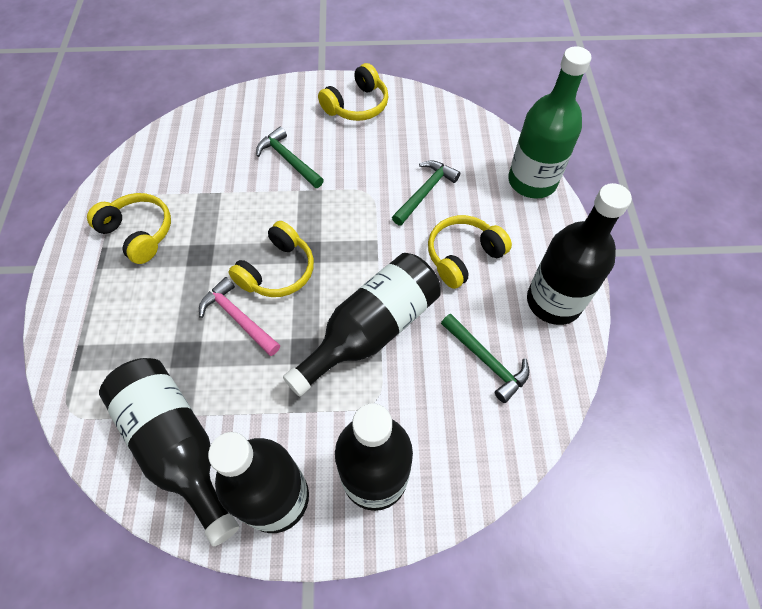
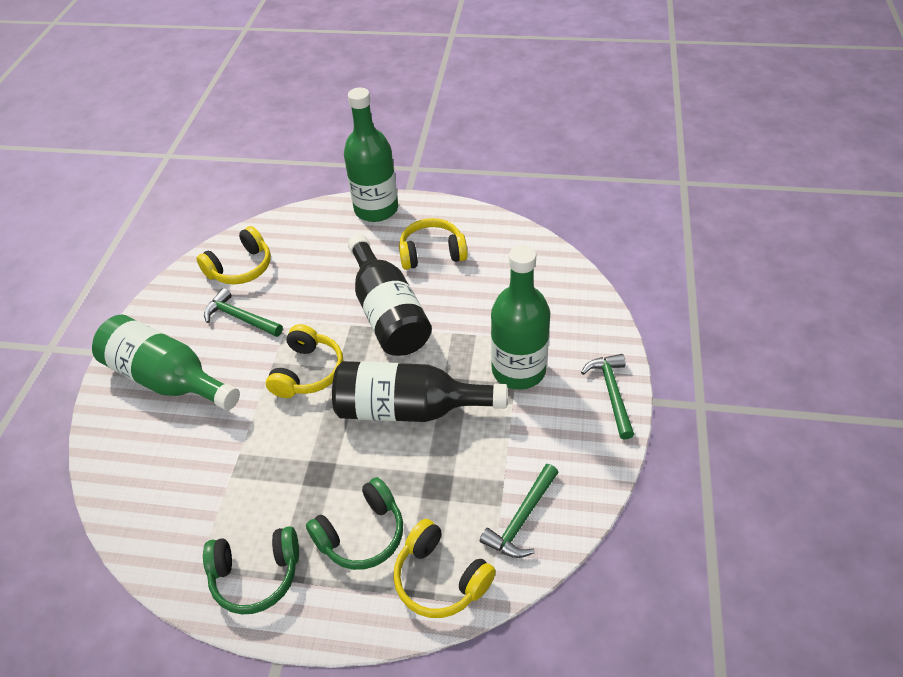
black bottle: 5 -> 2
green bottle: 1 -> 3
green headphones: 0 -> 2
pink hammer: 1 -> 0

